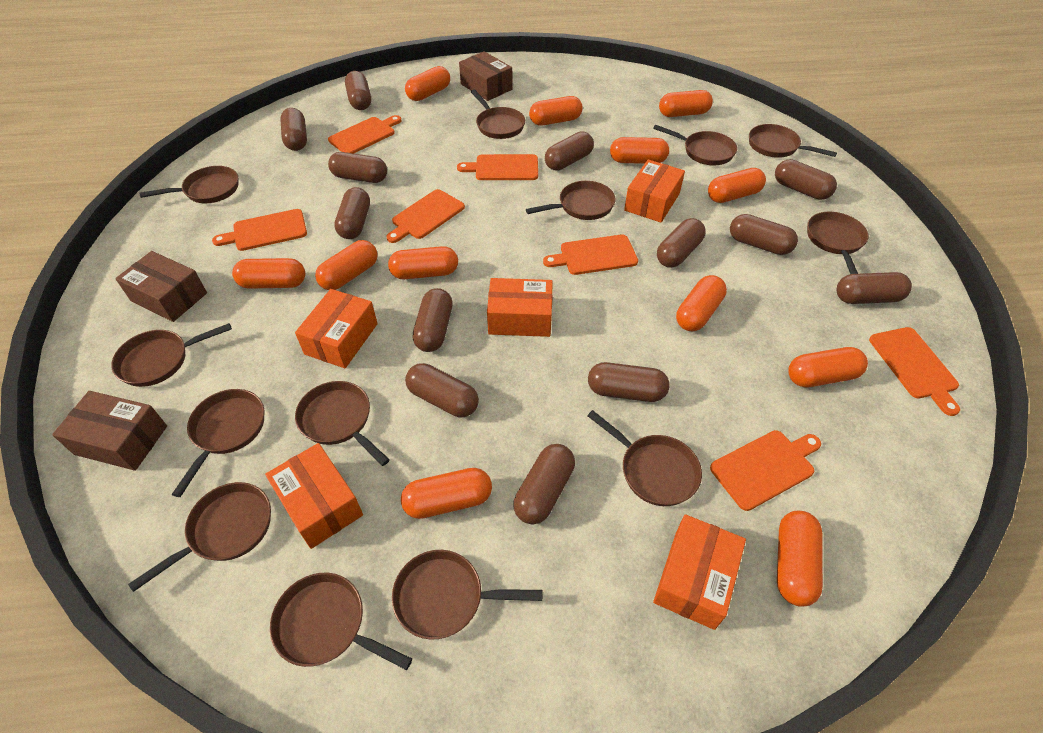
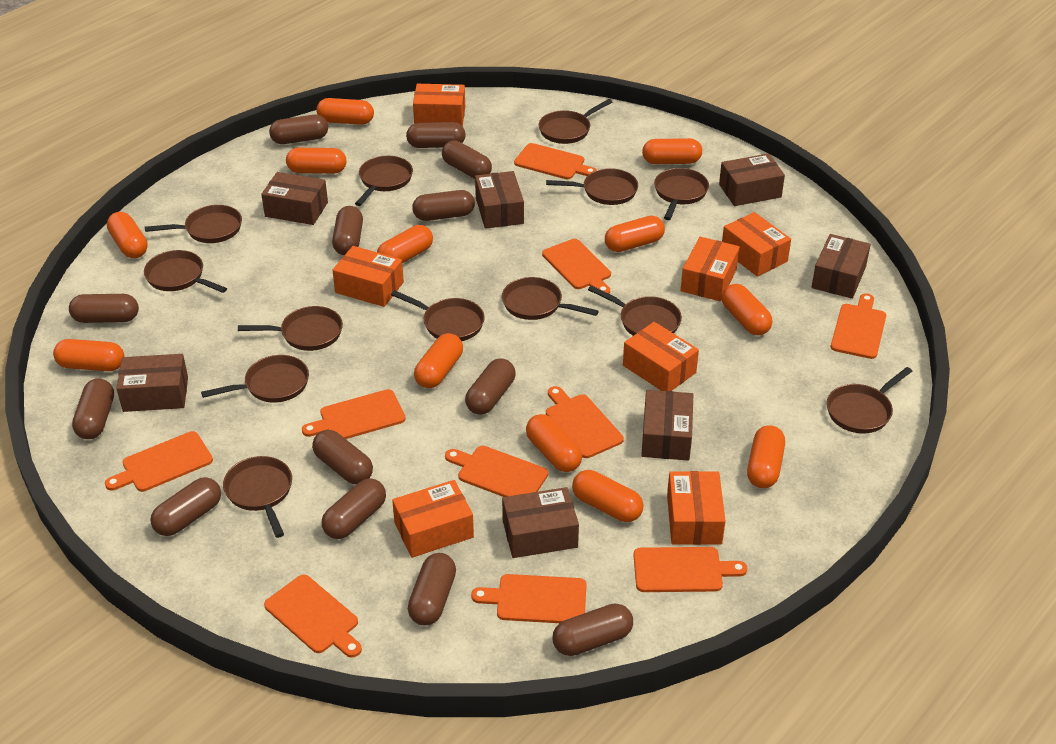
brown box: 3 -> 7
orange box: 5 -> 7
orange cutting board: 7 -> 10

